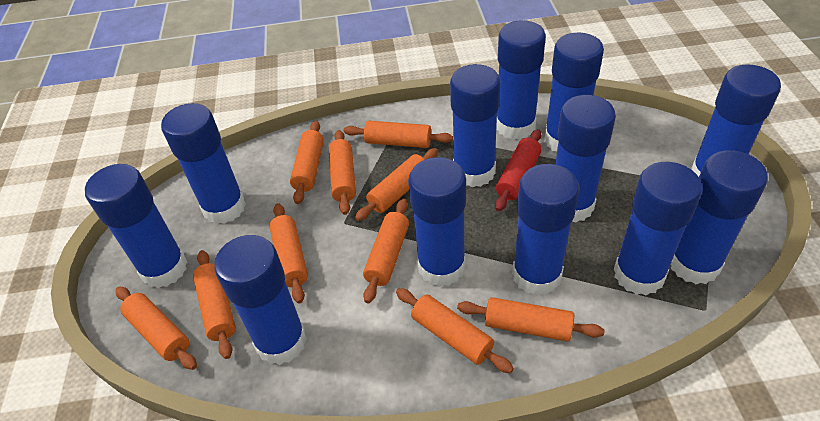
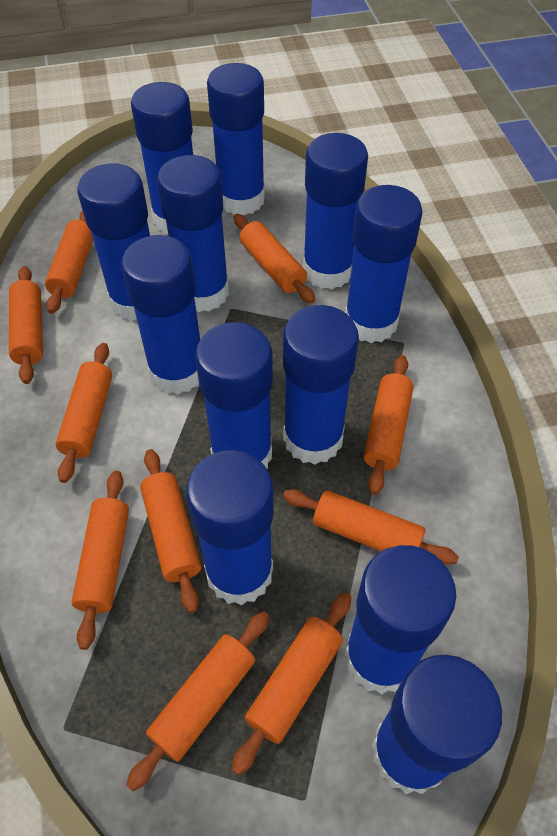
red rolling pin: 1 -> 0

